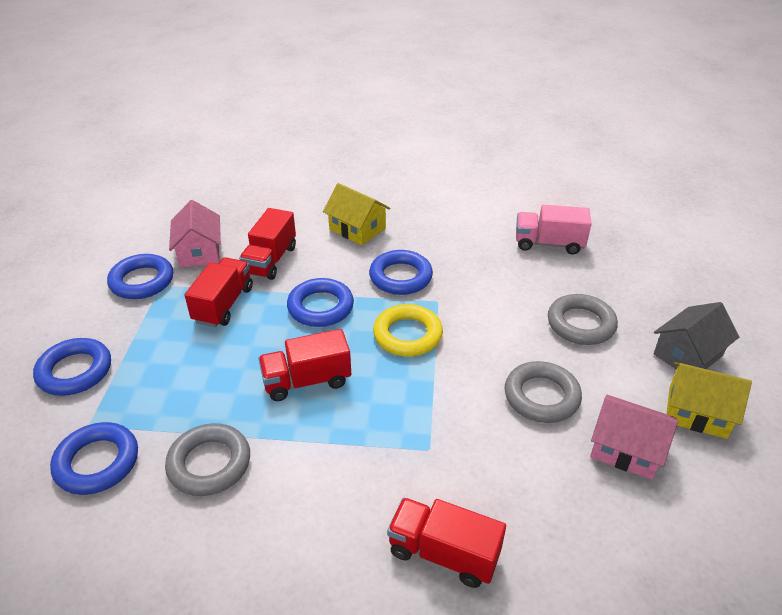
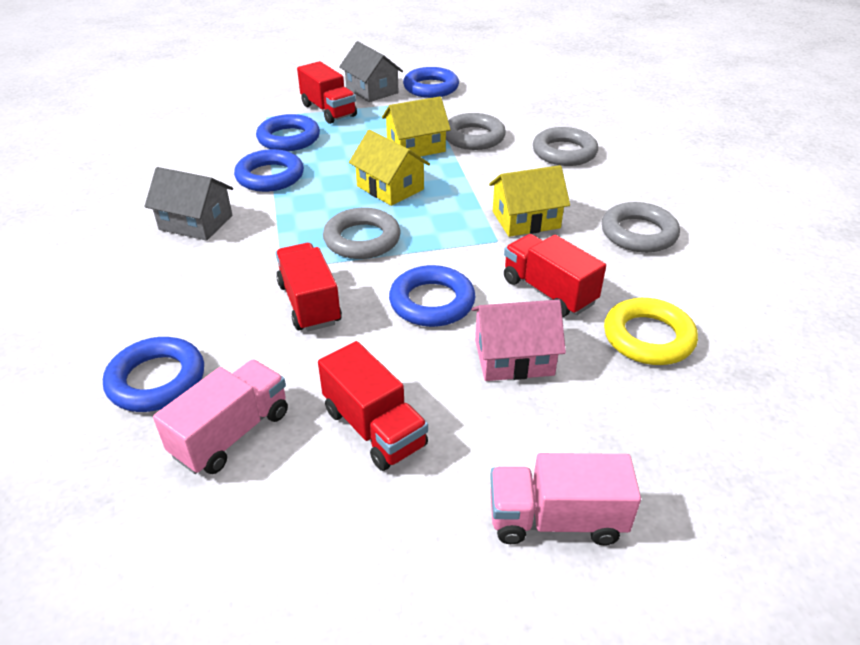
grey house: 1 -> 2
grey ring: 3 -> 4
pink house: 2 -> 1
pink truck: 1 -> 2
yellow house: 2 -> 3

